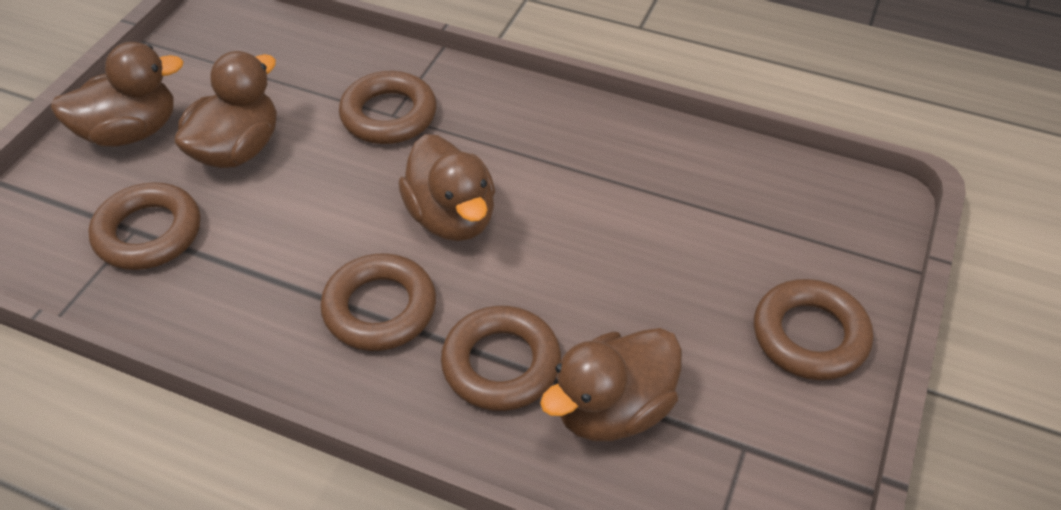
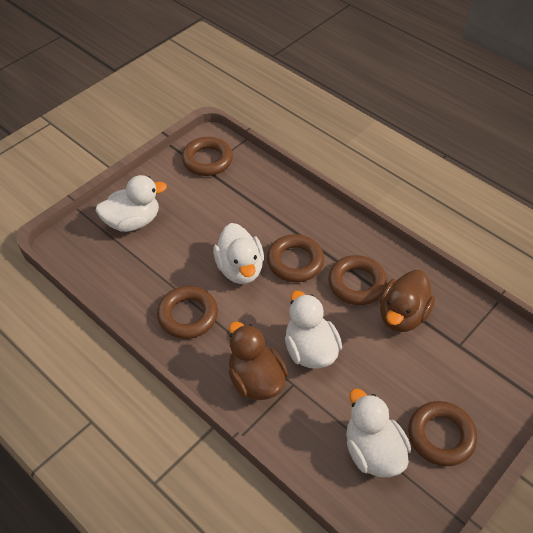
brown duck: 4 -> 2
white duck: 0 -> 4

